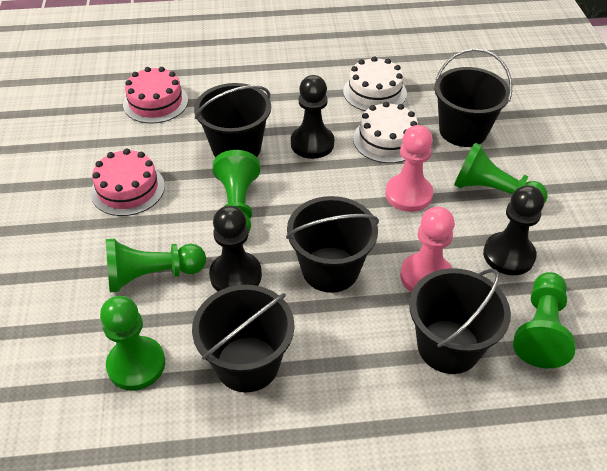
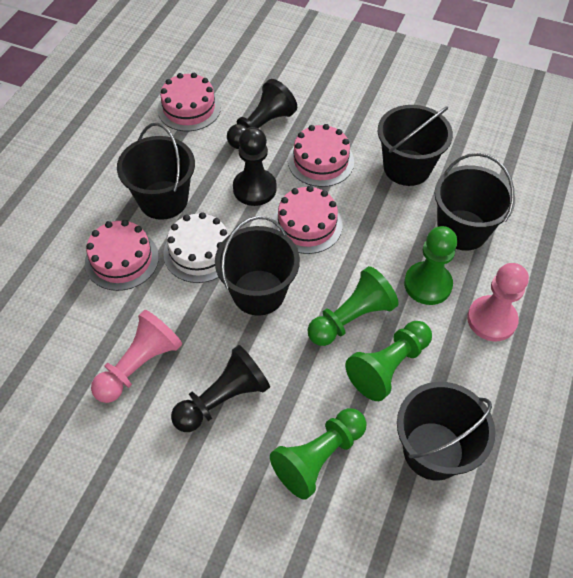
green pawn: 5 -> 4
pink cake: 2 -> 4
white cake: 2 -> 1

